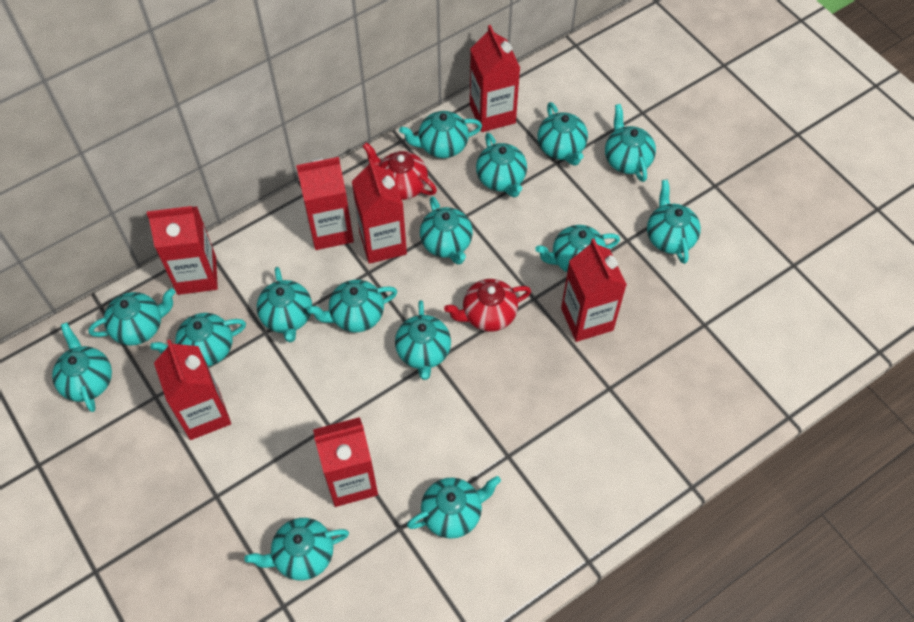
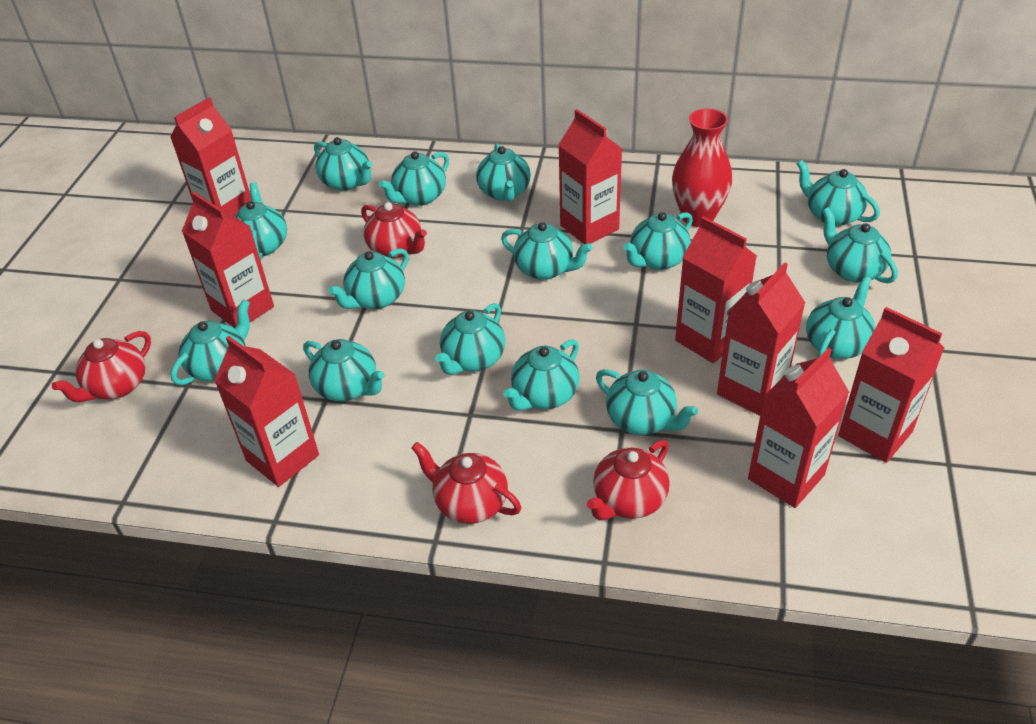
red carton: 7 -> 8
red teapot: 2 -> 4
red vase: 0 -> 1

